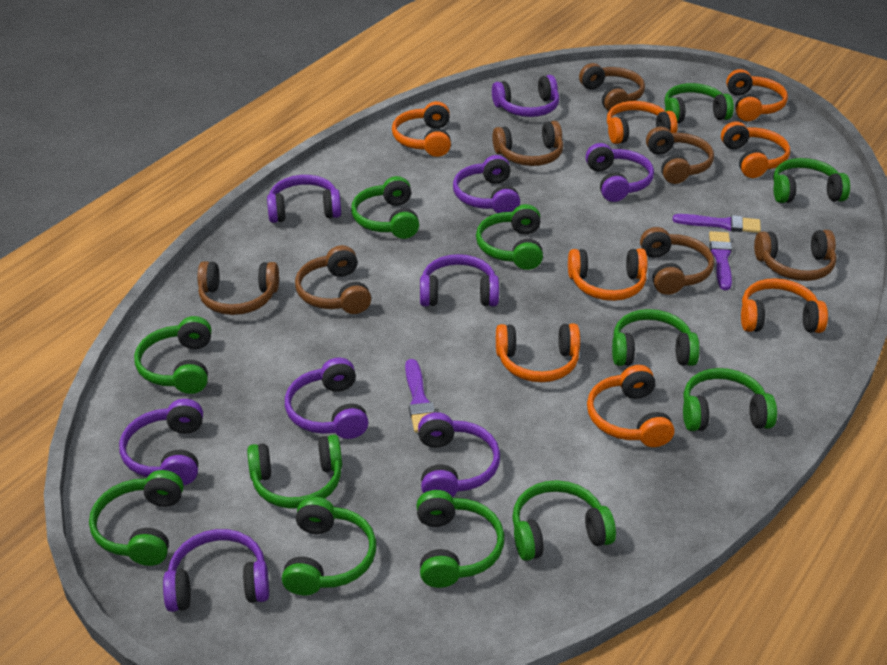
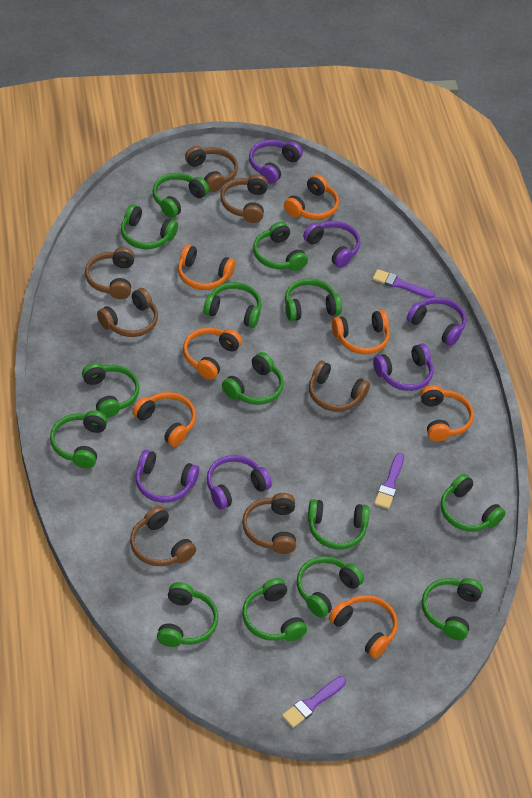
green headphones: 12 -> 14
orange headphones: 8 -> 7
purple headphones: 9 -> 6

